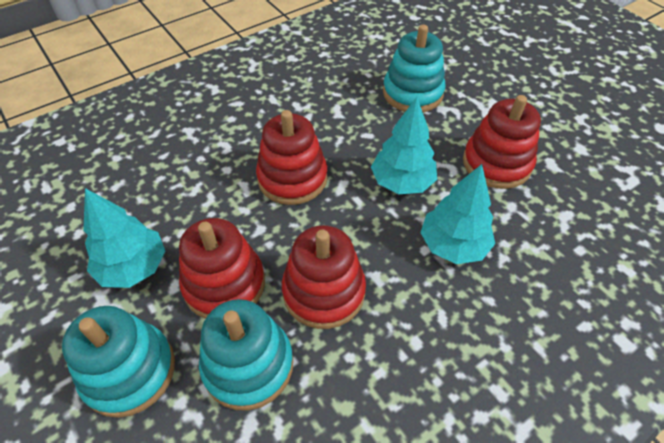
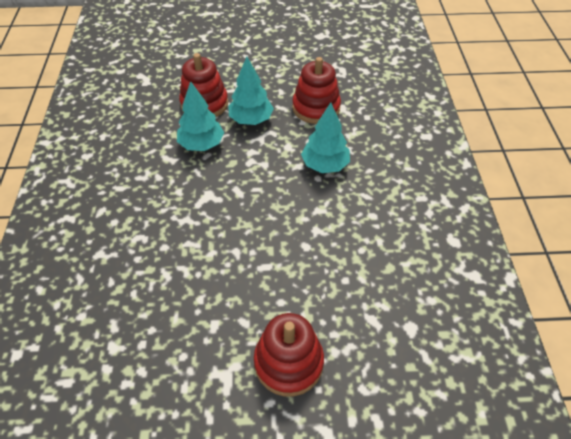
red stacking toy: 4 -> 3
turquoise stacking toy: 3 -> 0

